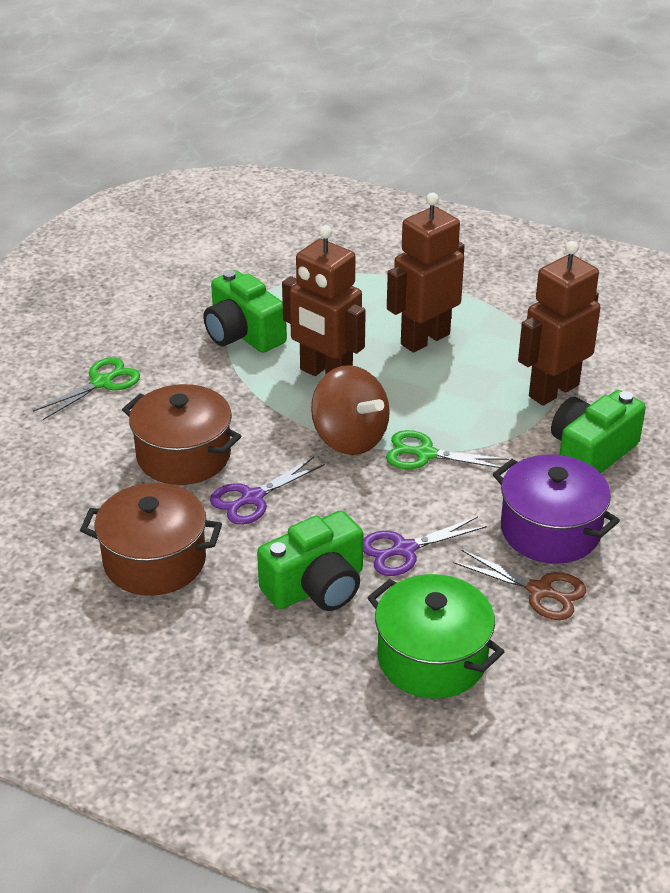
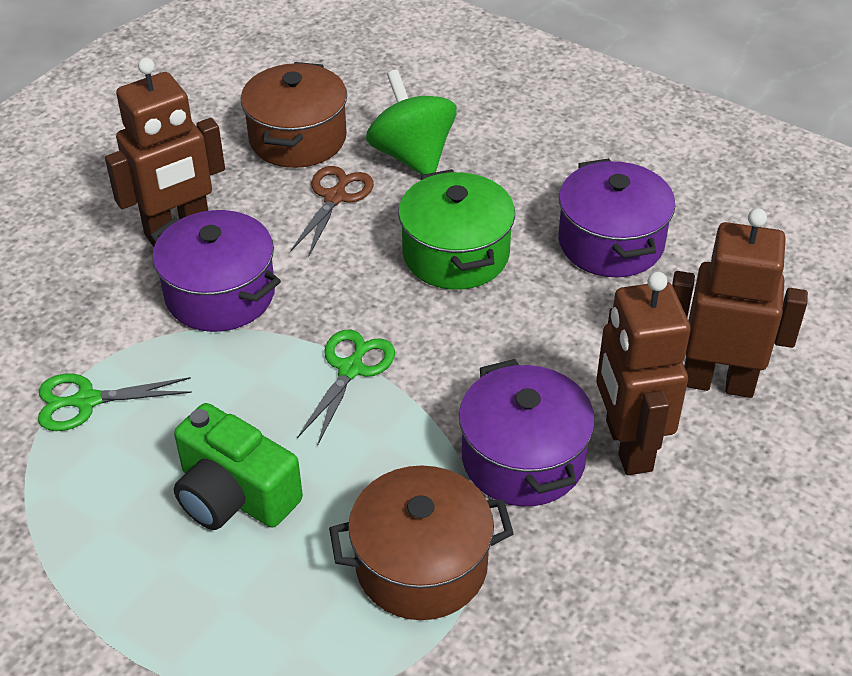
brown spinning top: 1 -> 0
green camera: 3 -> 1
green spinning top: 0 -> 1
purple pot: 1 -> 3
purple scissors: 2 -> 0

